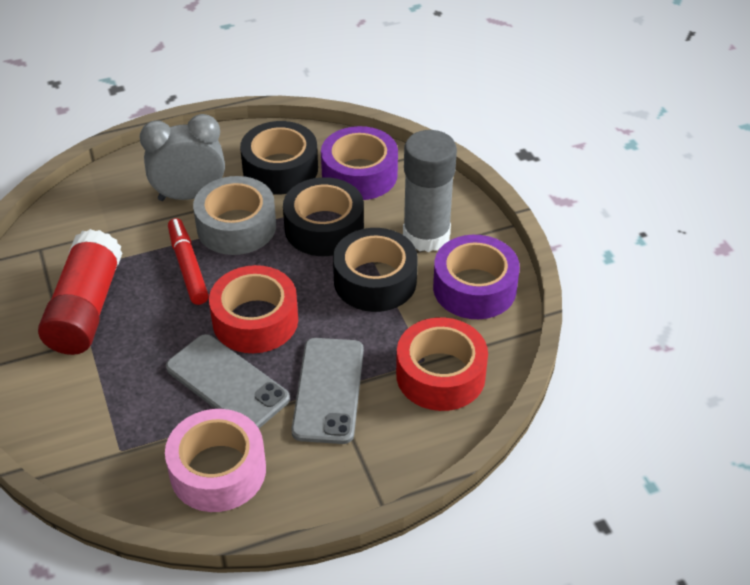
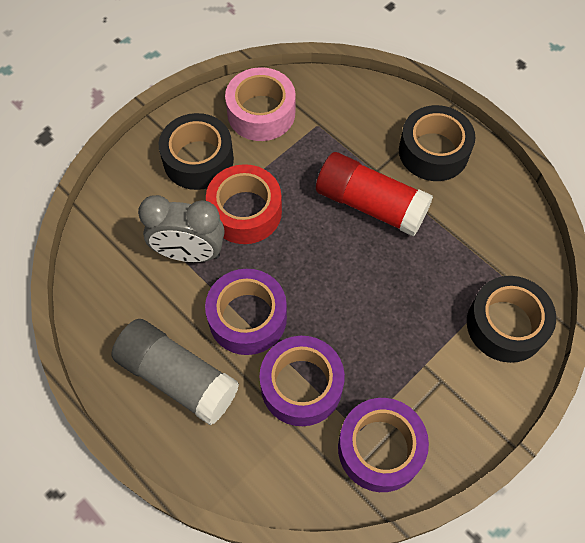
grey phone: 2 -> 0
grey tape: 1 -> 0
purple tape: 2 -> 3
red marker: 1 -> 0
red tape: 2 -> 1

